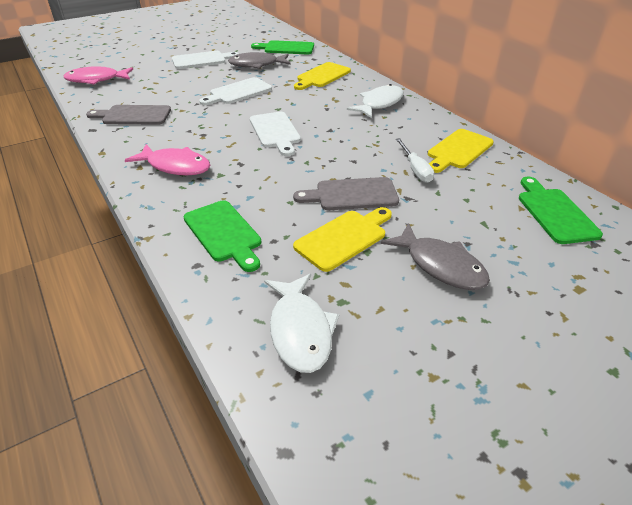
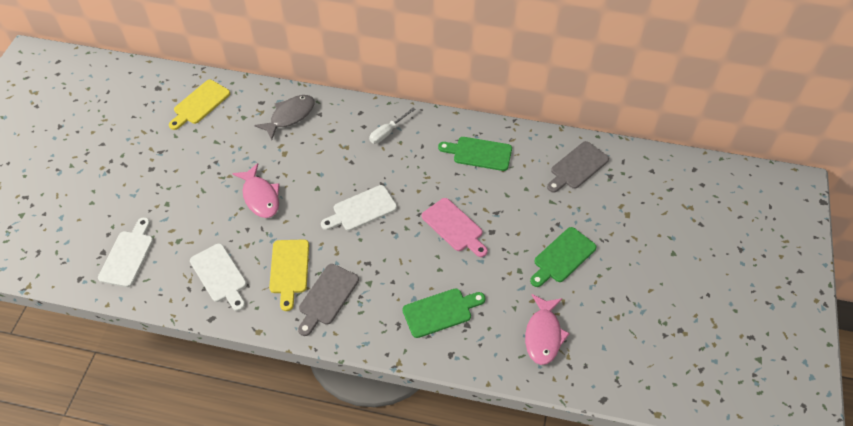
grey fish: 2 -> 1
pink cutting board: 0 -> 1
white fish: 2 -> 0
yellow cutting board: 3 -> 2

